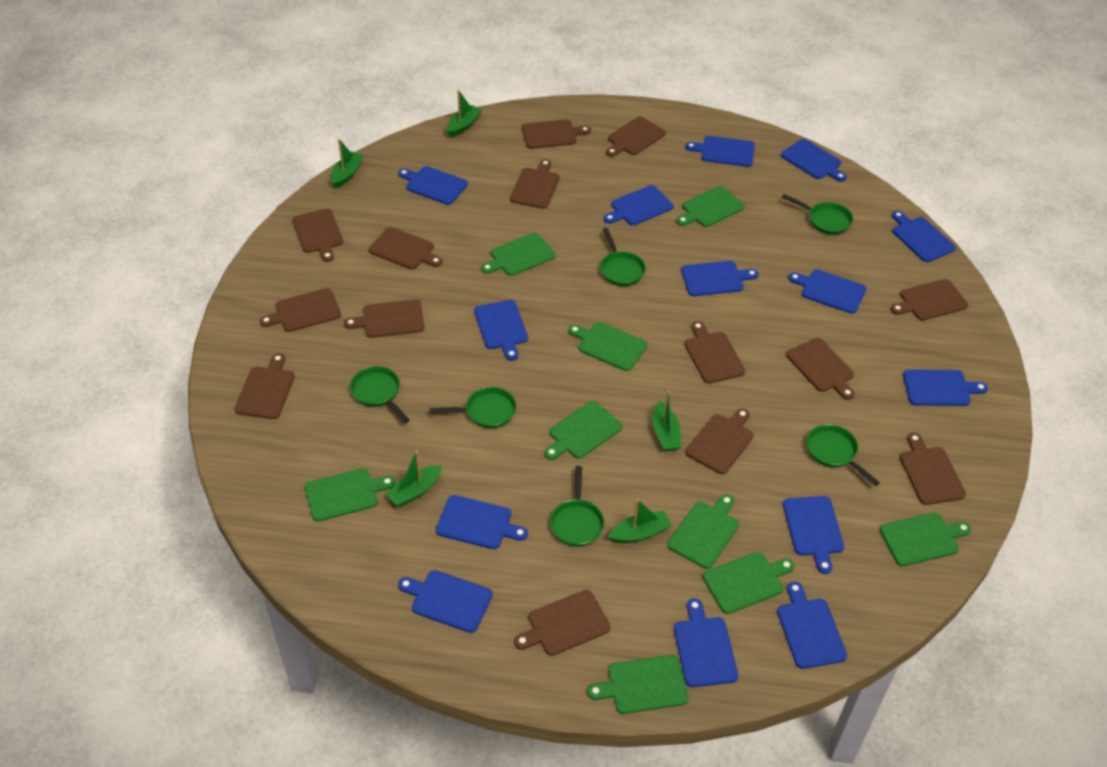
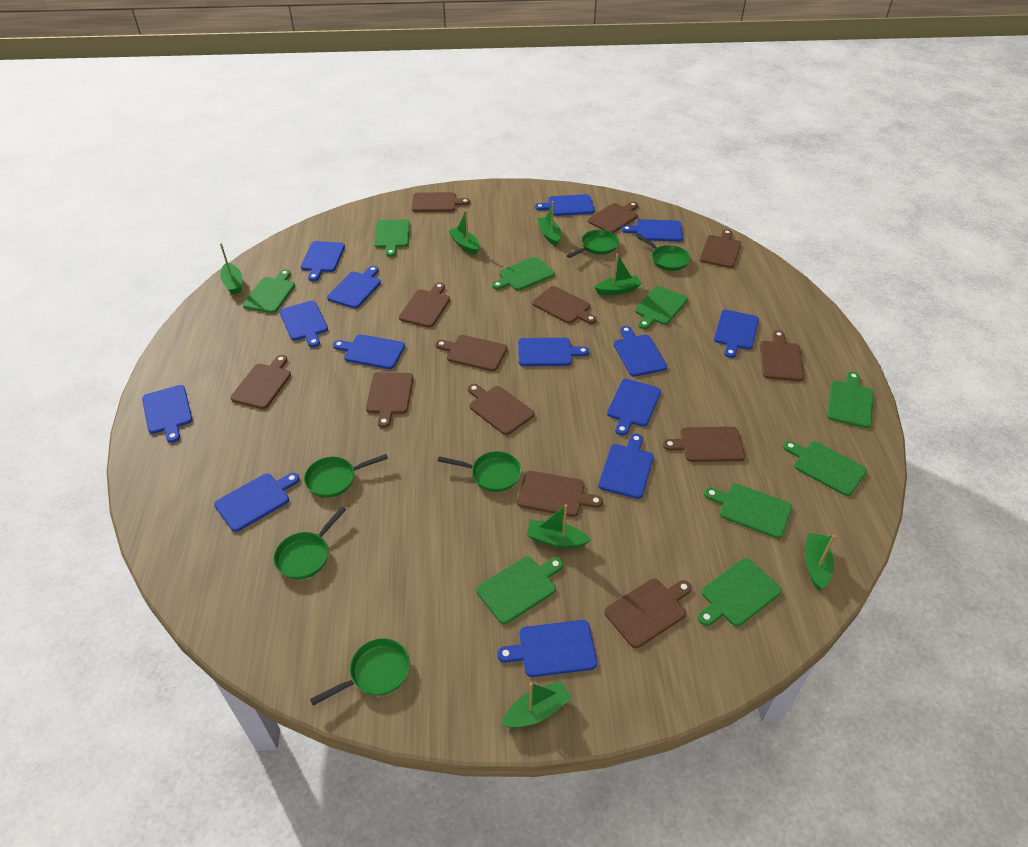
brown cutting board: 14 -> 13
green boat: 5 -> 7

